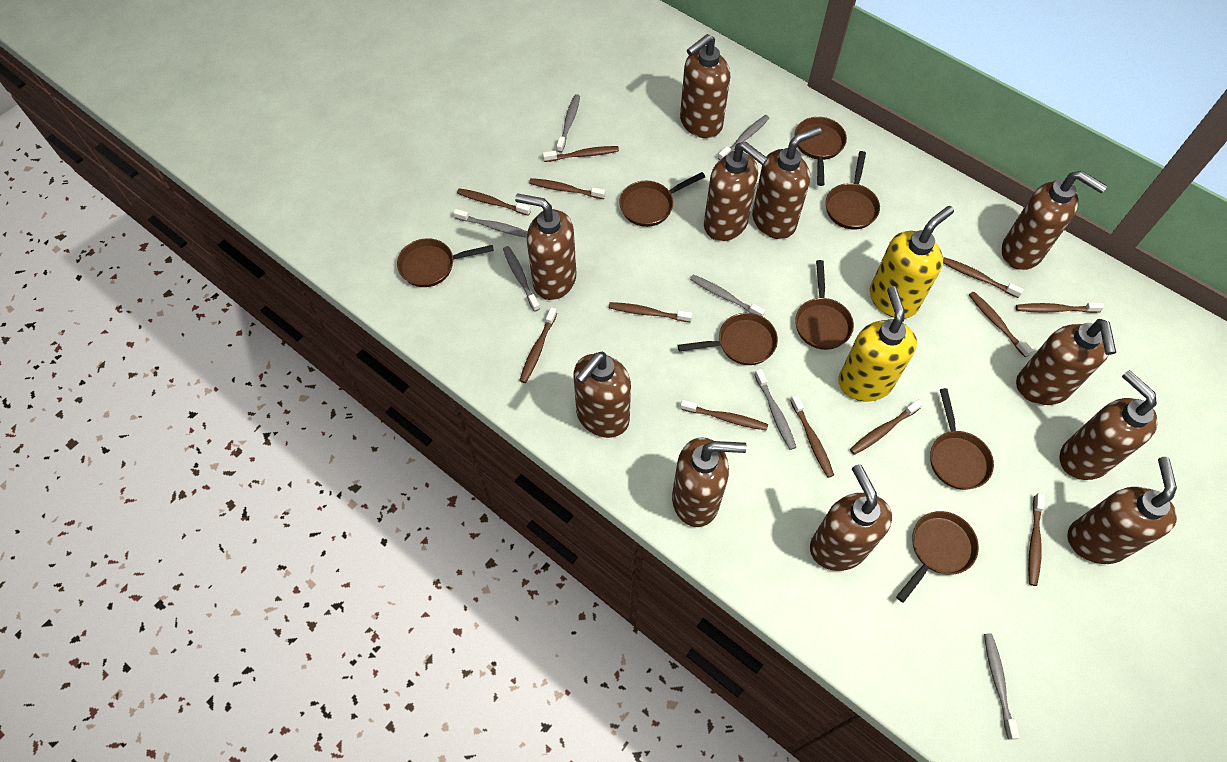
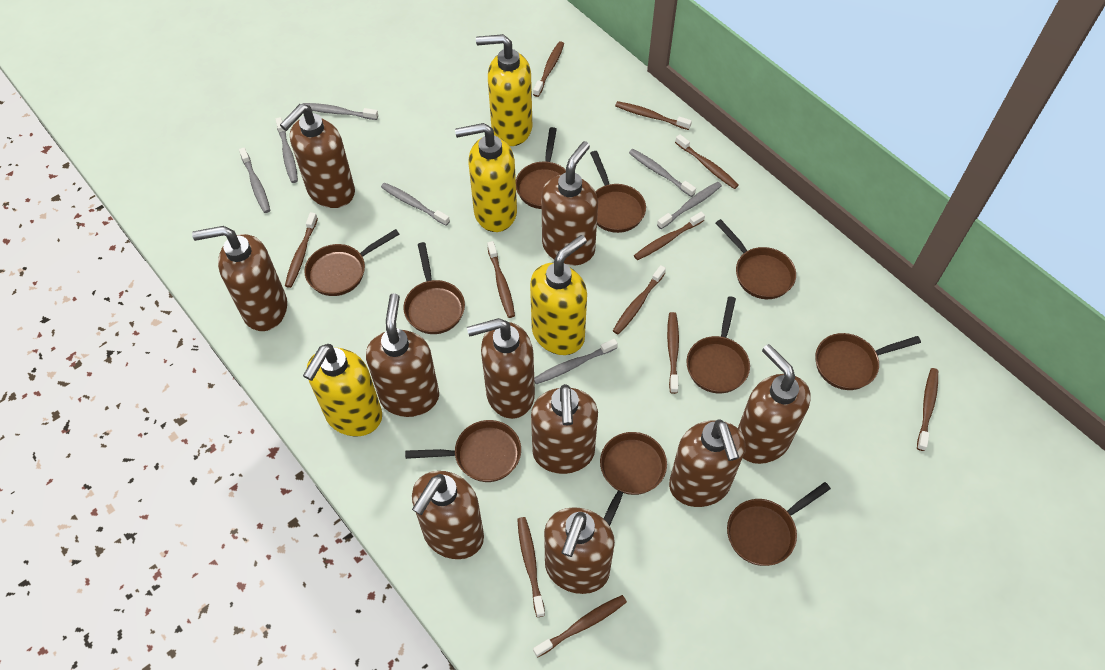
brown pan: 8 -> 10
brown soap dispenser: 11 -> 10
brown toothbrush: 12 -> 11
yellow soap dispenser: 2 -> 4

